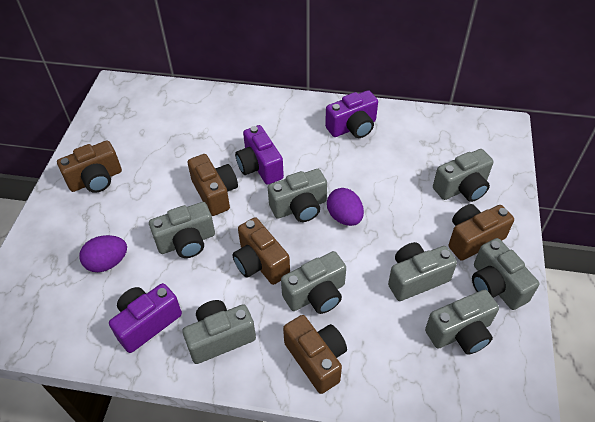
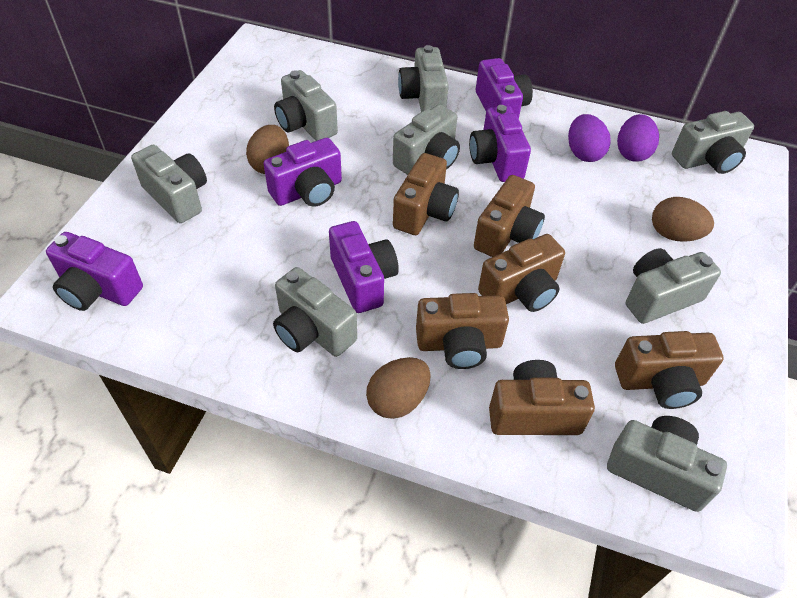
brown camera: 5 -> 6
brown egg: 0 -> 3
purple camera: 3 -> 5

